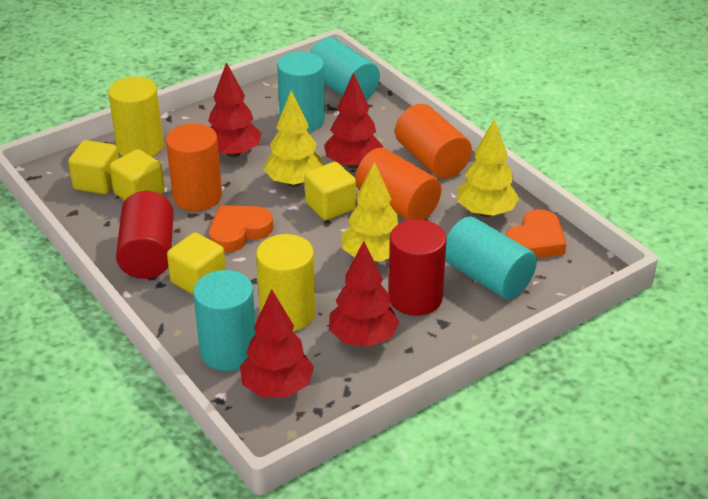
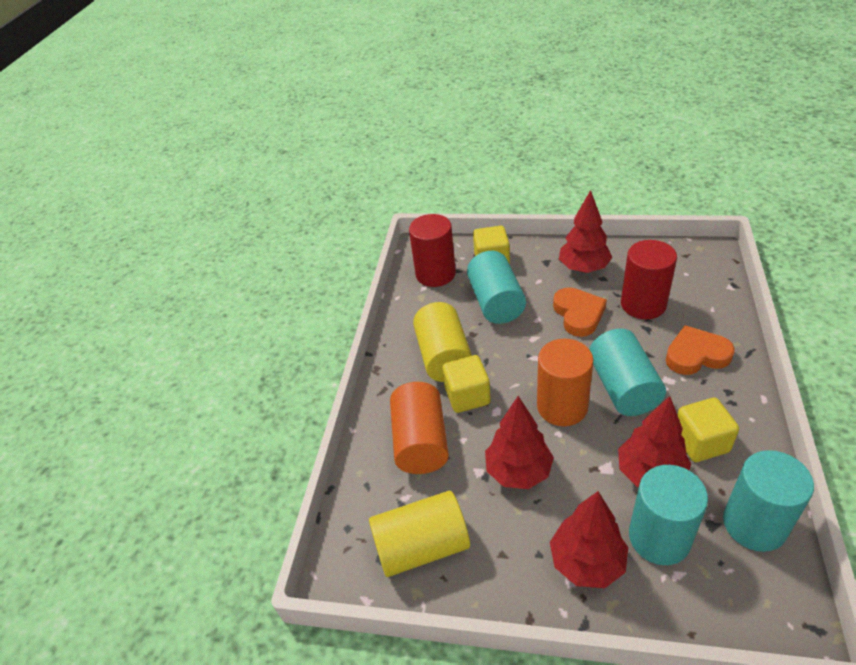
orange cylinder: 3 -> 2
yellow cube: 4 -> 3
yellow tree: 3 -> 0

